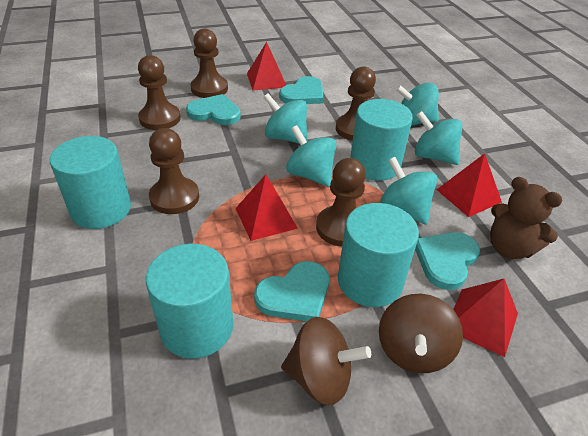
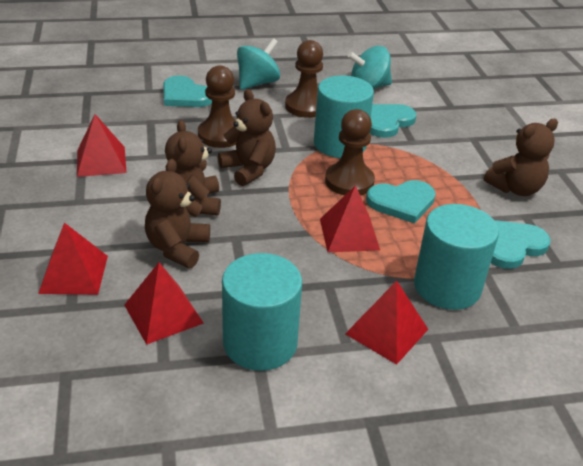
brown pawn: 5 -> 3
brown spinning top: 2 -> 0
brown teddy bear: 1 -> 4
red pyramid: 4 -> 5
turquoise cylinder: 4 -> 3
turquoise spinning top: 5 -> 2

